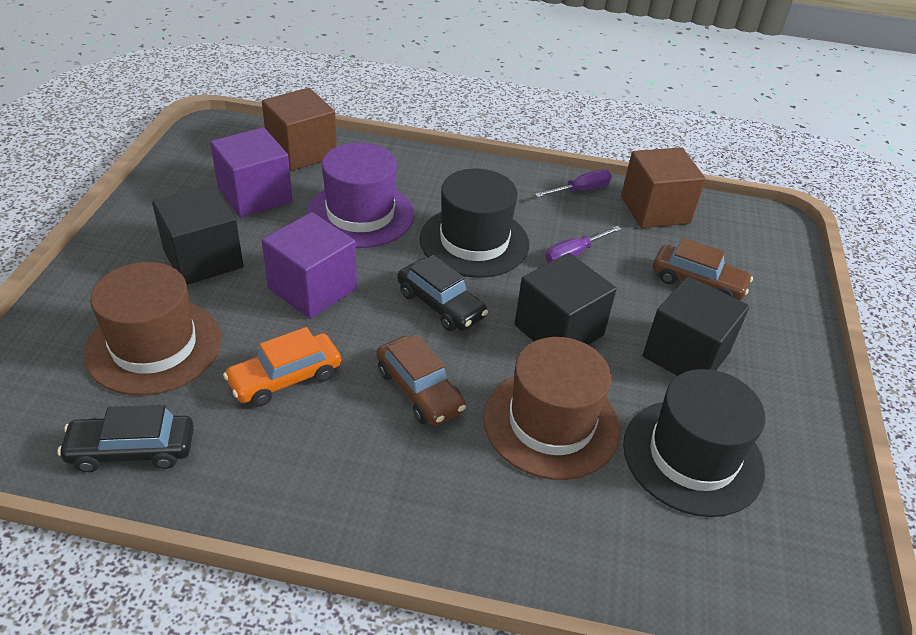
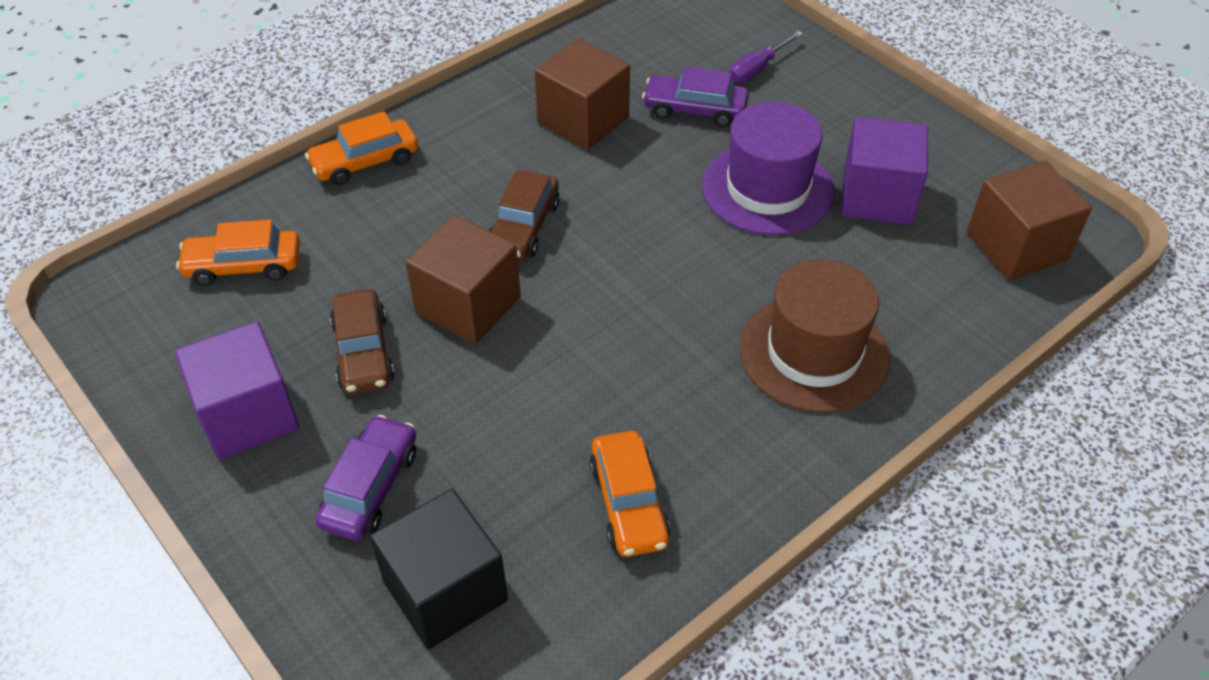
black car: 2 -> 0
black cube: 3 -> 1
black hat: 2 -> 0
brown cube: 2 -> 3
brown hat: 2 -> 1
orange car: 1 -> 3
purple car: 0 -> 2
purple screwdriver: 2 -> 1

